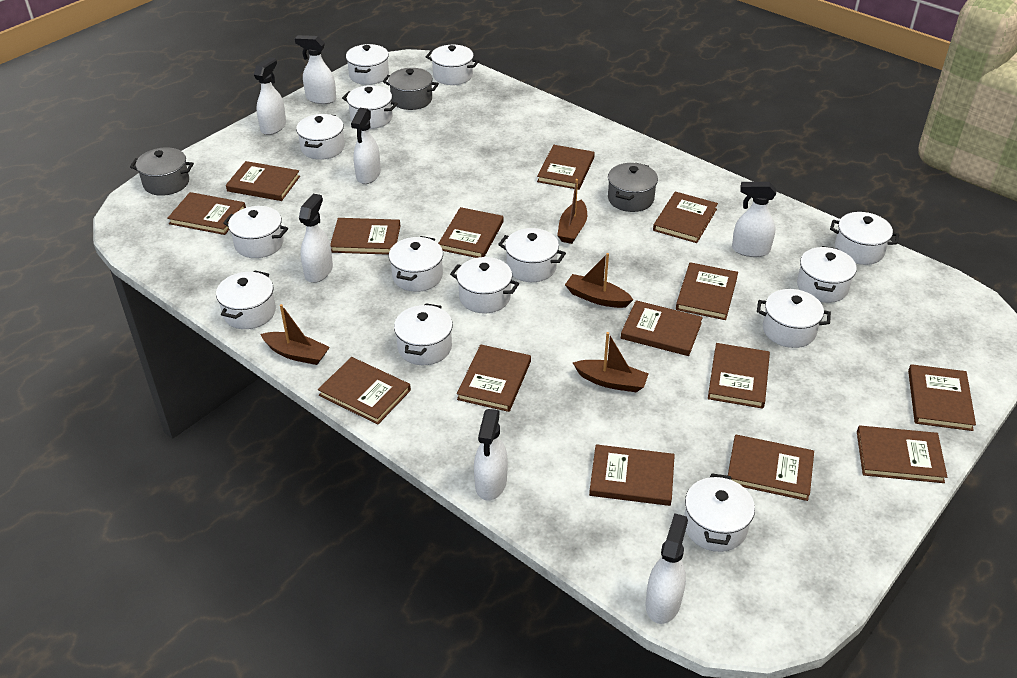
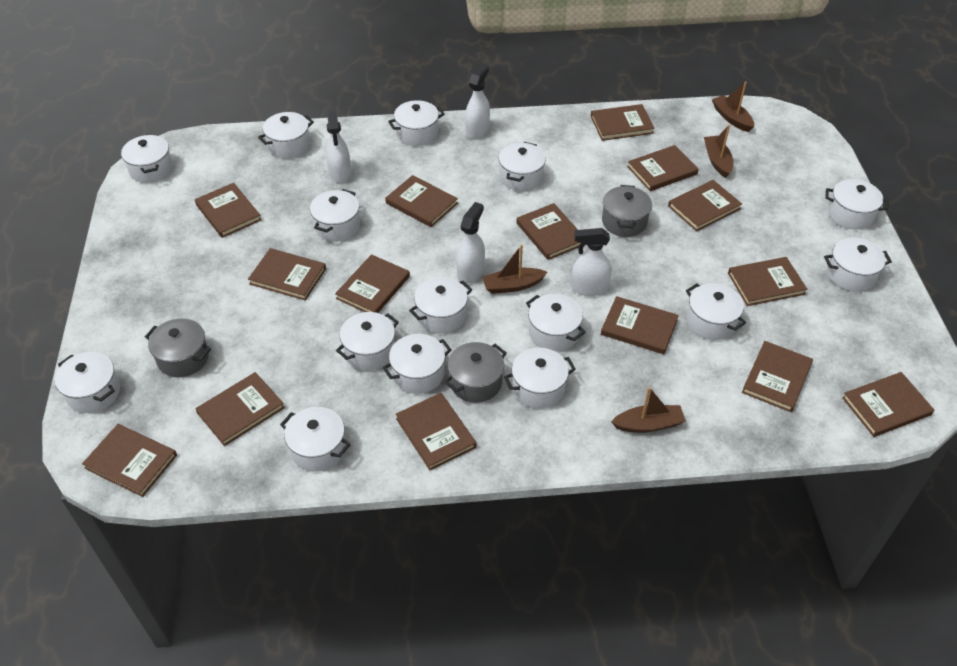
white pot: 14 -> 15
white spray bottle: 7 -> 4

